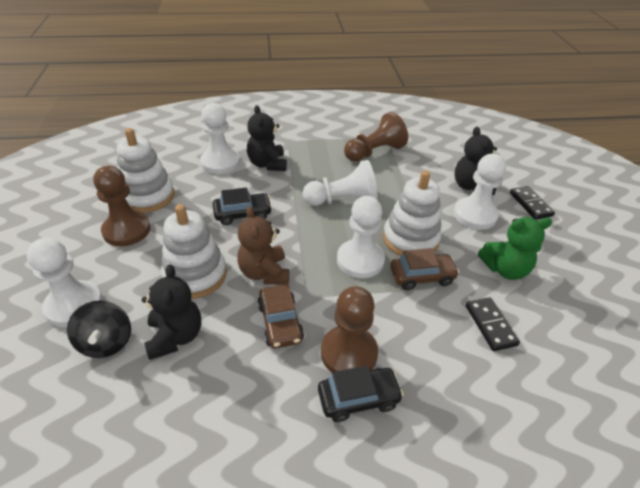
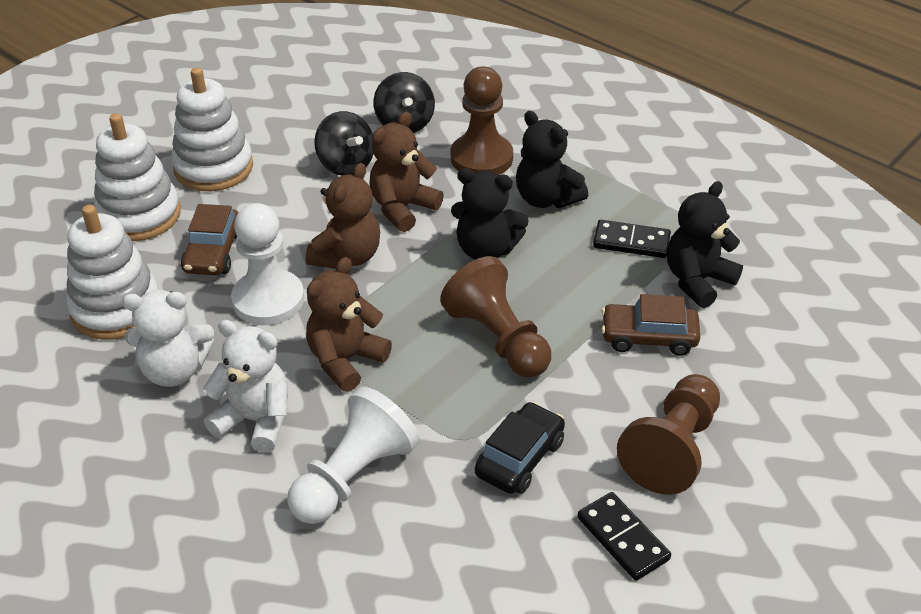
black car: 2 -> 1
black spinning top: 1 -> 2
brown teddy bear: 1 -> 3
green teddy bear: 1 -> 0
white pawn: 5 -> 2
white teddy bear: 0 -> 2

